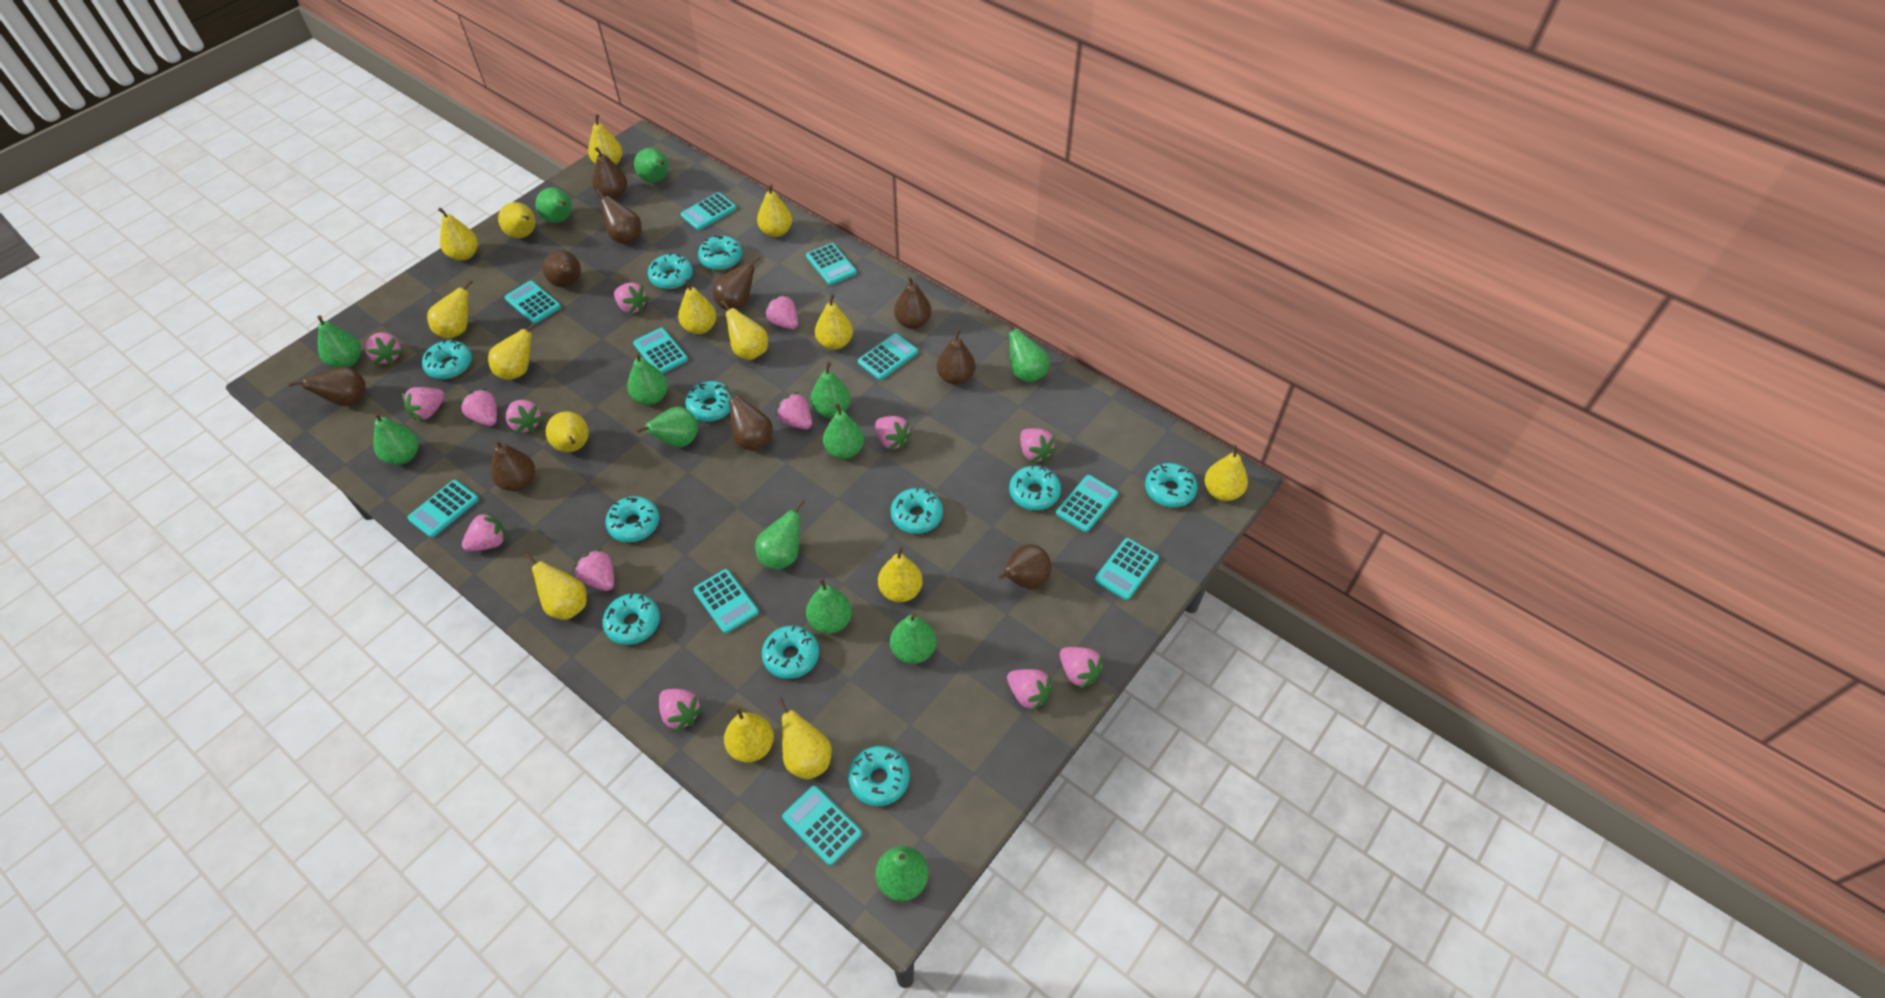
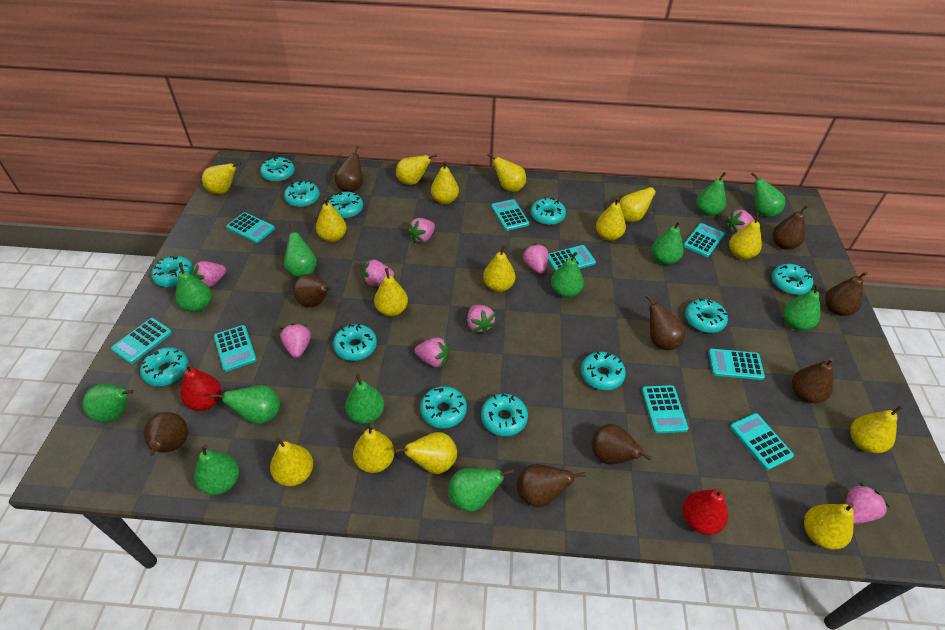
brown pear: 10 -> 9
green pear: 13 -> 12
pink strawberry: 14 -> 9
red pear: 0 -> 2
turquoise calculator: 10 -> 9
turquoise donut: 11 -> 12

